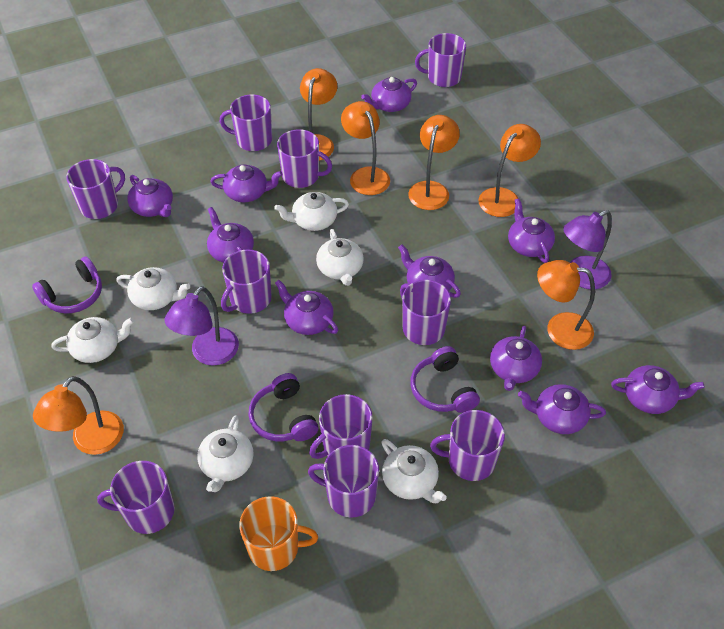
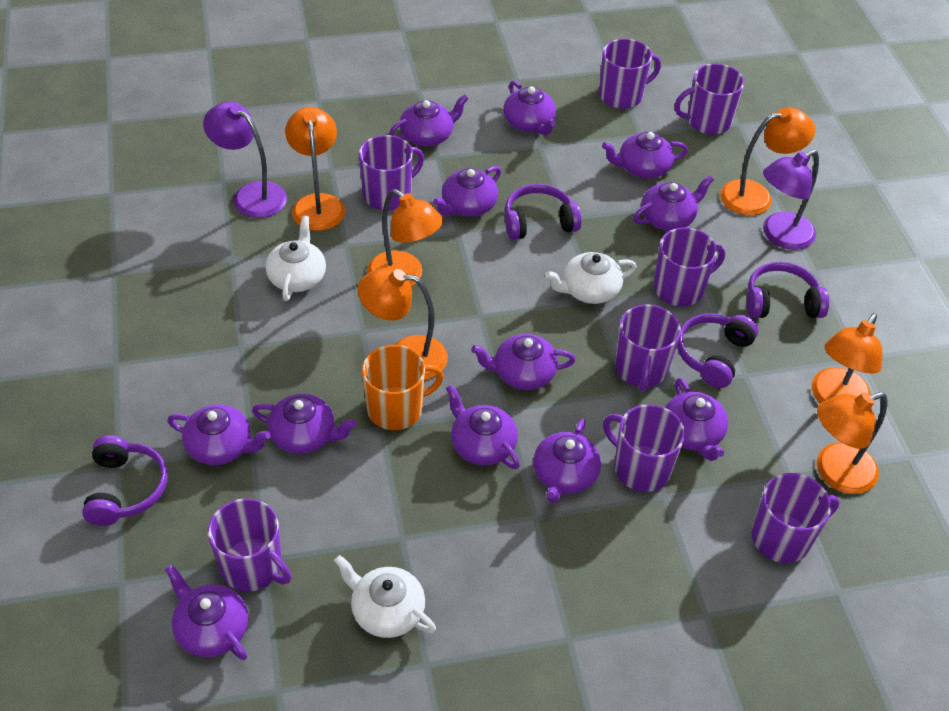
purple headphones: 3 -> 4
purple mug: 10 -> 8
purple teapot: 10 -> 12
white teapot: 6 -> 3

